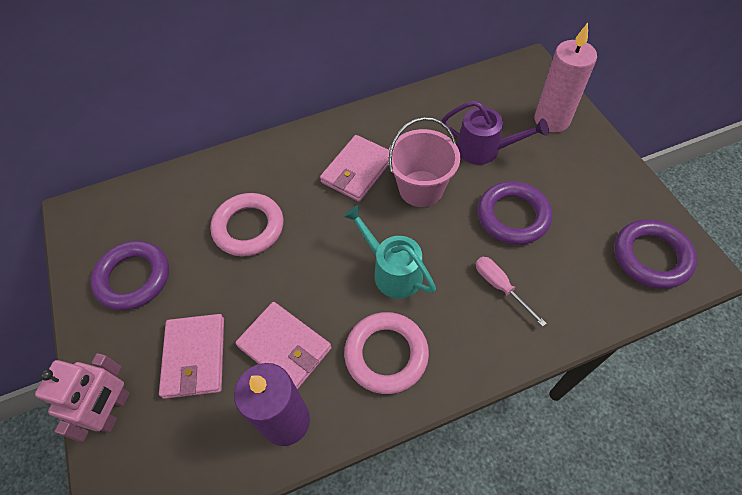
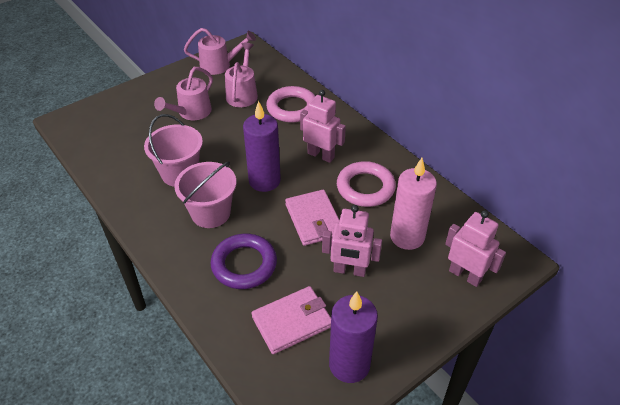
pink bucket: 1 -> 2
pink robot: 1 -> 3
pink screwdriver: 1 -> 0
pink wallet: 3 -> 2
pink watering can: 0 -> 3
purple candle: 1 -> 2
purple ring: 3 -> 1
purple watering can: 1 -> 0
turquoise watering can: 1 -> 0

